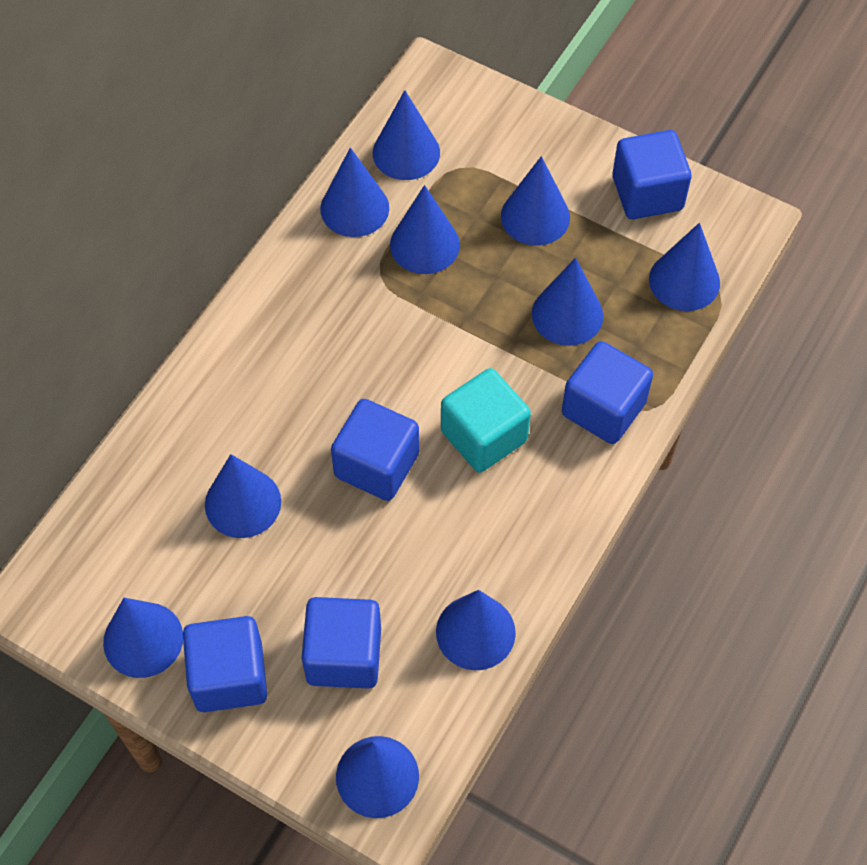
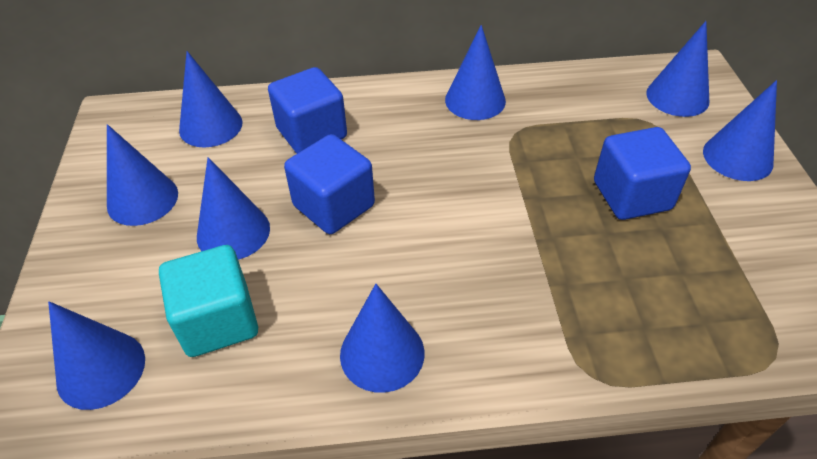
blue cone: 10 -> 8
blue cube: 5 -> 3

